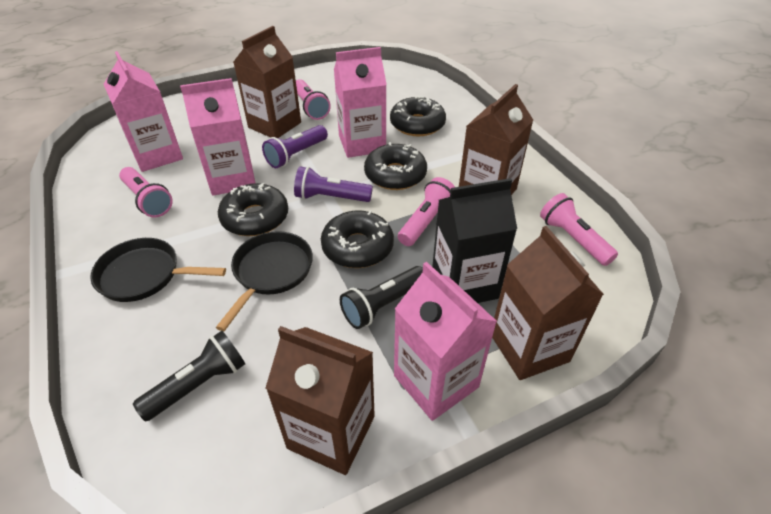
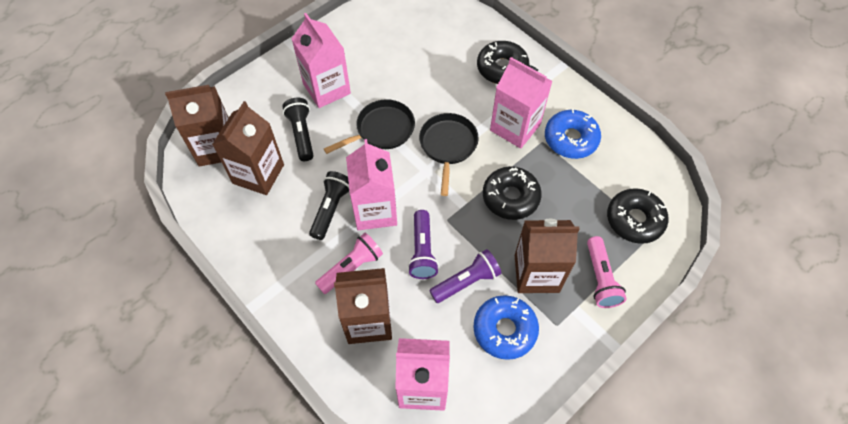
black carton: 1 -> 0
black donut: 4 -> 3
blue donut: 0 -> 2
pink flashlight: 4 -> 2

